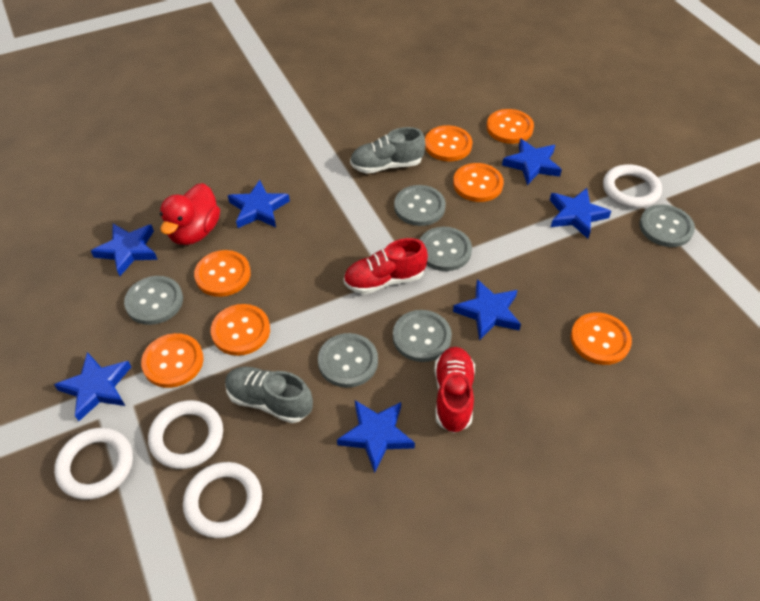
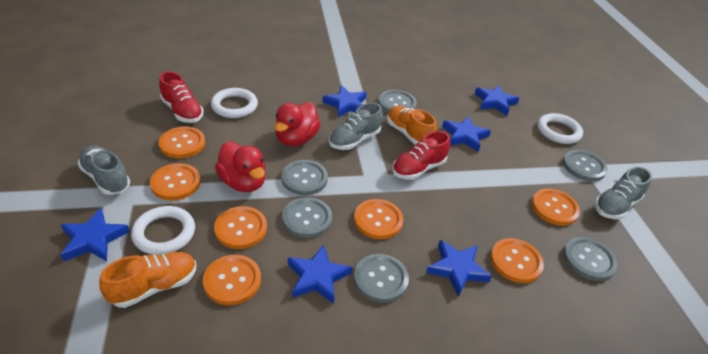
blue star: 7 -> 6
grey shoe: 2 -> 3
orange shoe: 0 -> 2
red duck: 1 -> 2
white ring: 4 -> 3

